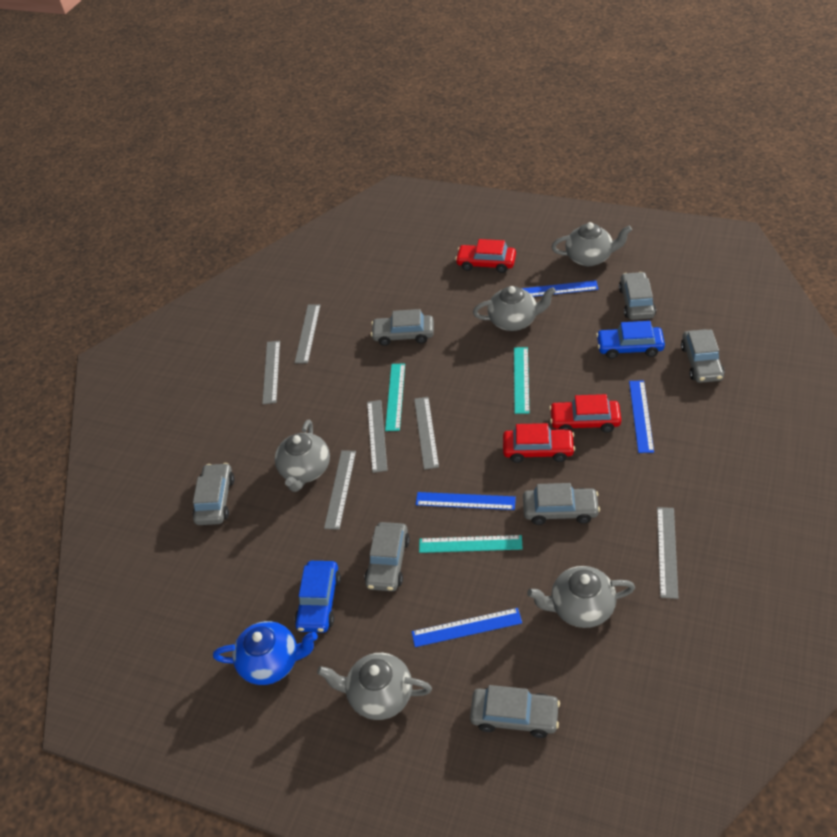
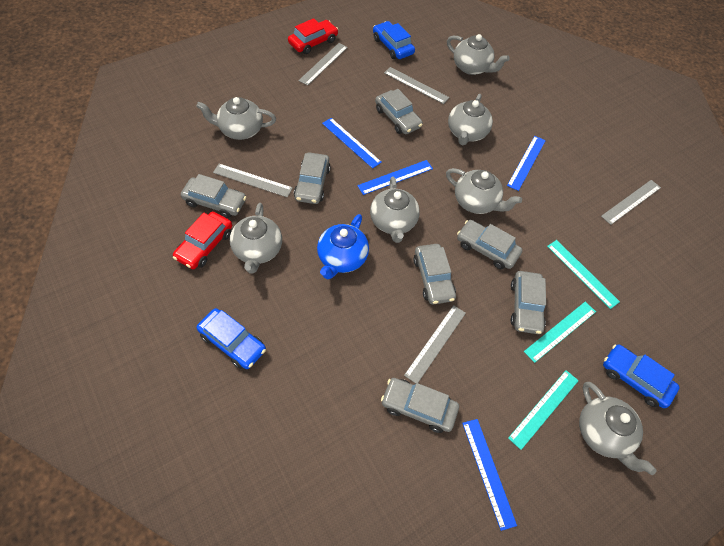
blue car: 2 -> 3
grey ruler: 6 -> 5
grey teapot: 5 -> 7
red car: 3 -> 2

